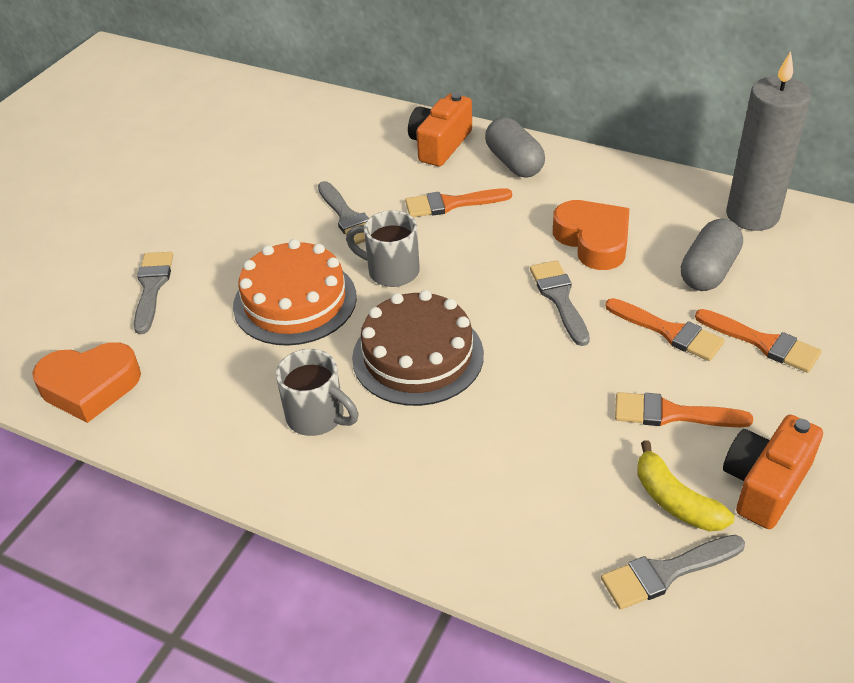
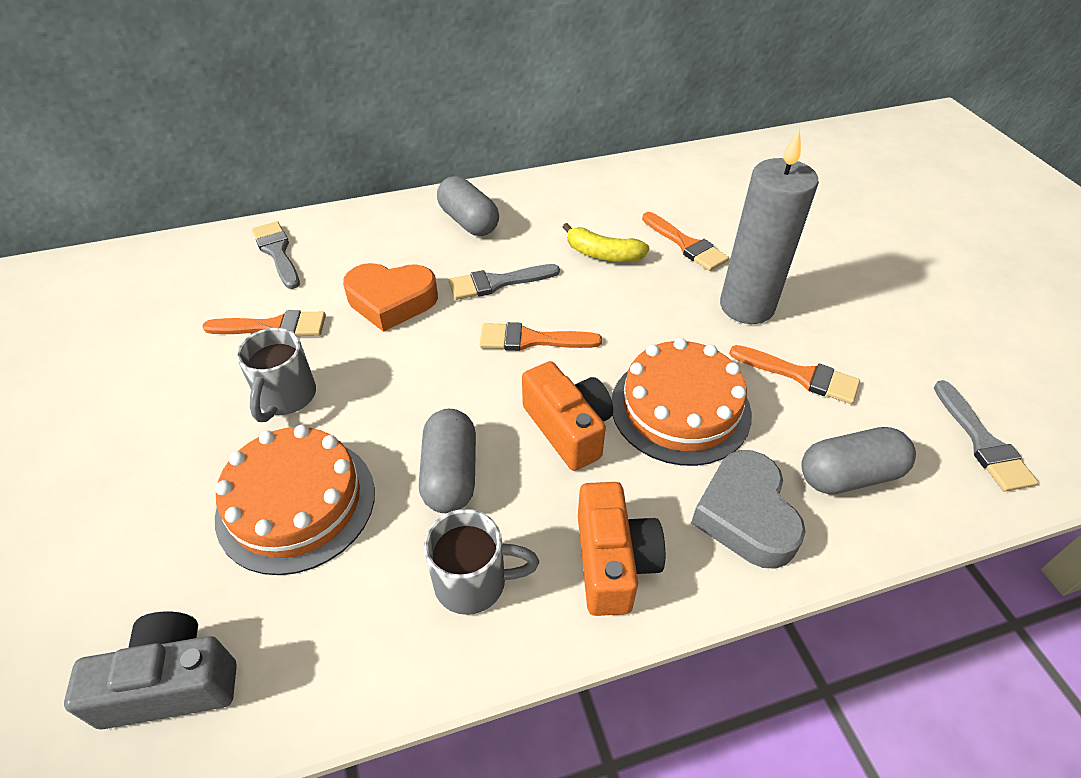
brown cake: 1 -> 0
grey brush: 4 -> 3
grey camera: 0 -> 1
grey capsule: 2 -> 3
grey heart: 0 -> 1
orange cake: 1 -> 2
orange heart: 2 -> 1

